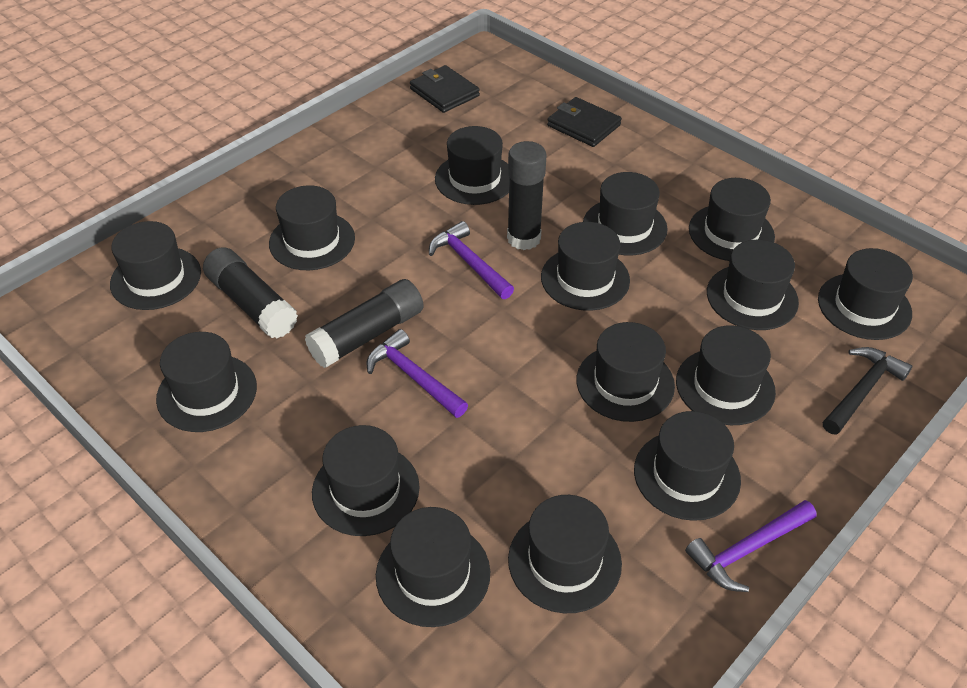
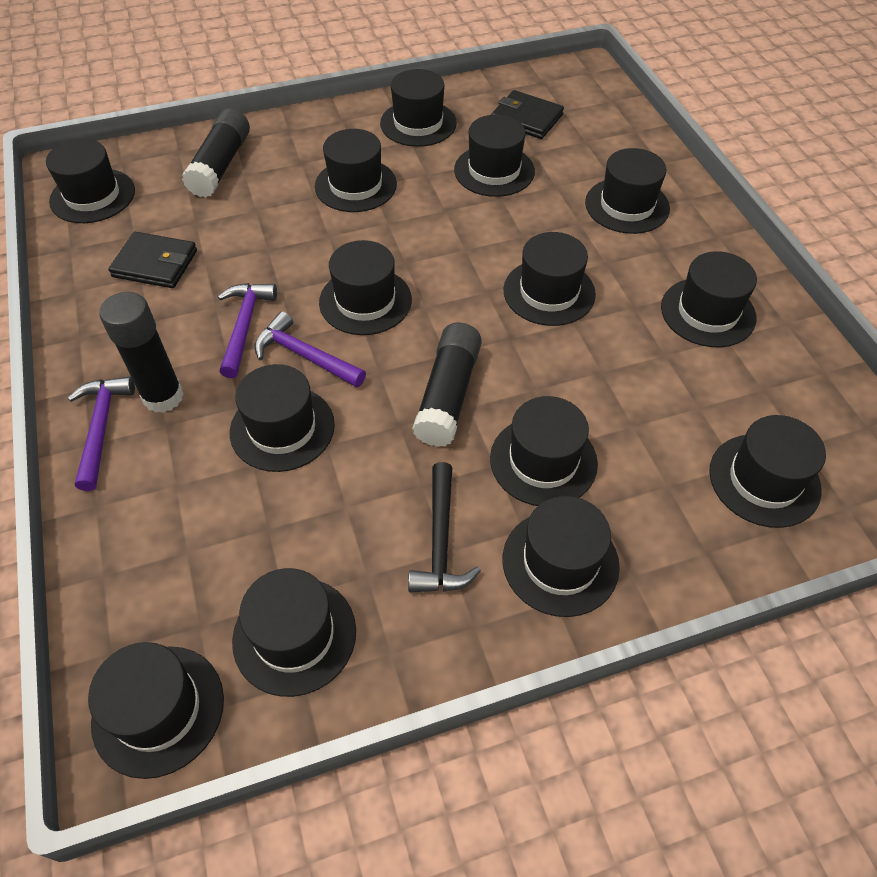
black hat: 15 -> 14

